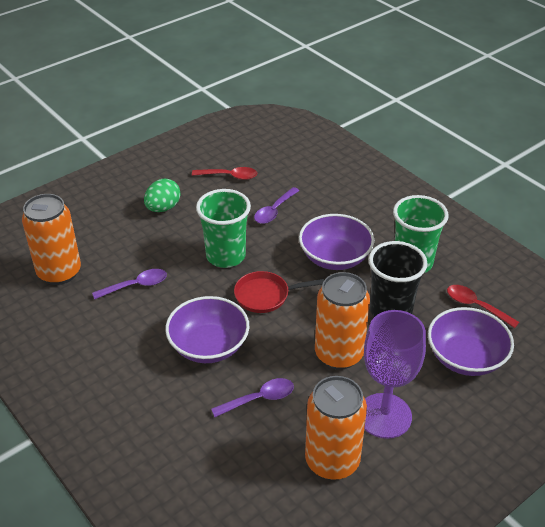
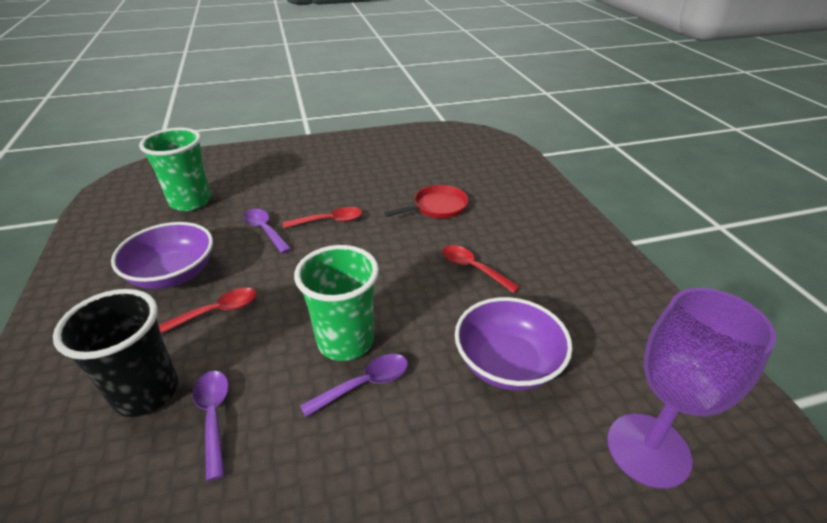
green egg: 1 -> 0
orange can: 3 -> 0
purple bowl: 3 -> 2
red spoon: 2 -> 3

